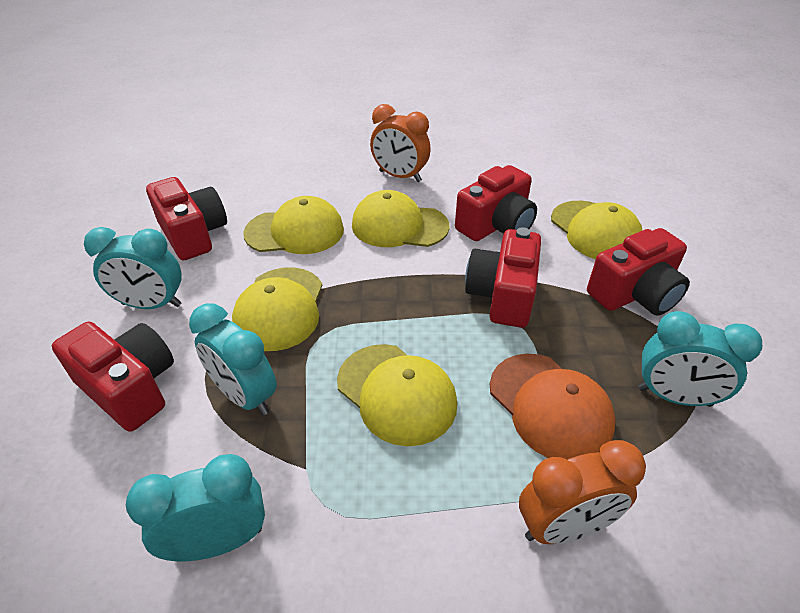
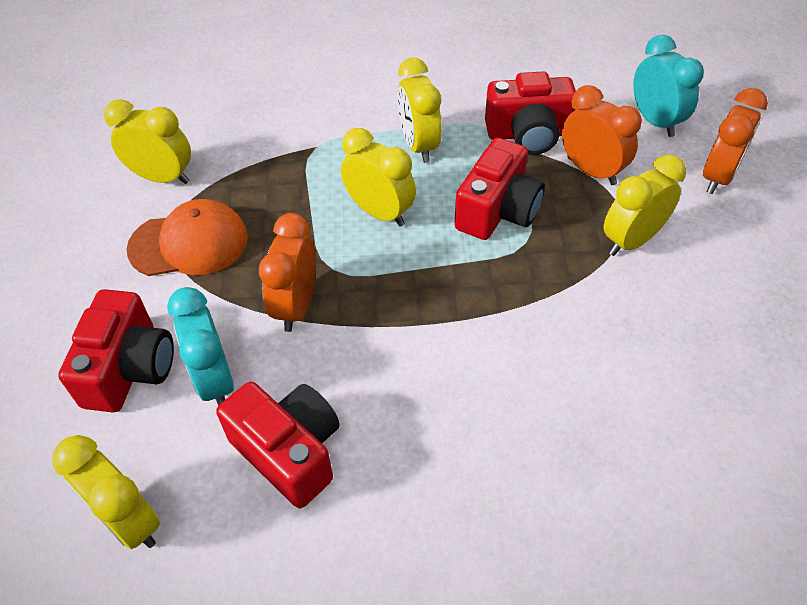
orange clock: 2 -> 3
red camera: 5 -> 4
turquoise clock: 4 -> 2
yellow cap: 5 -> 0
yellow clock: 0 -> 5

